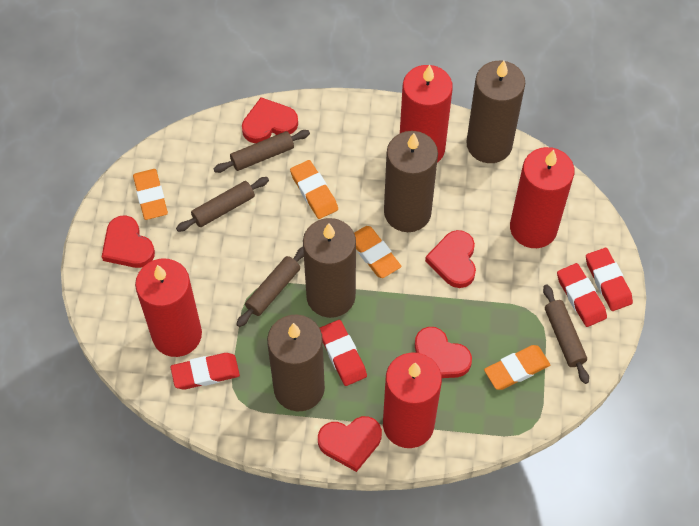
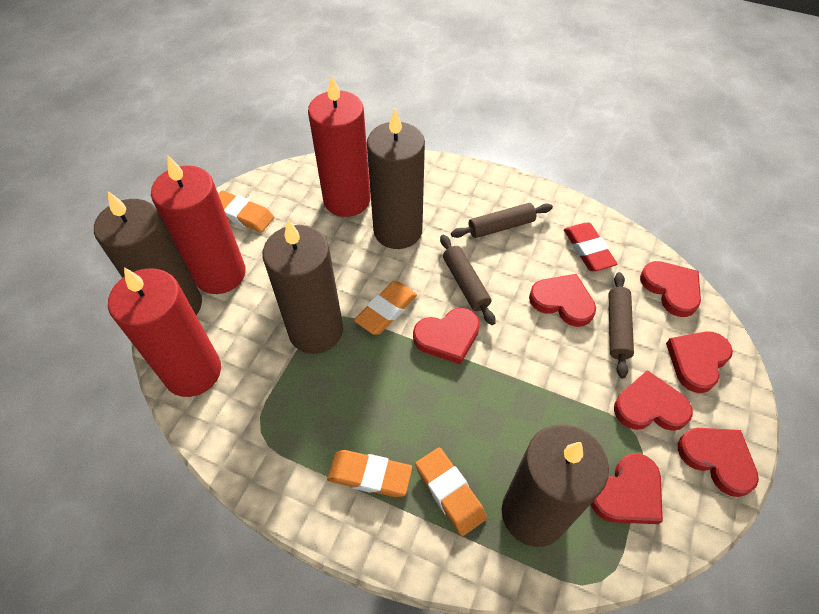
brown rolling pin: 4 -> 3
red candle: 4 -> 3
red eraser: 4 -> 1
red heart: 5 -> 7

